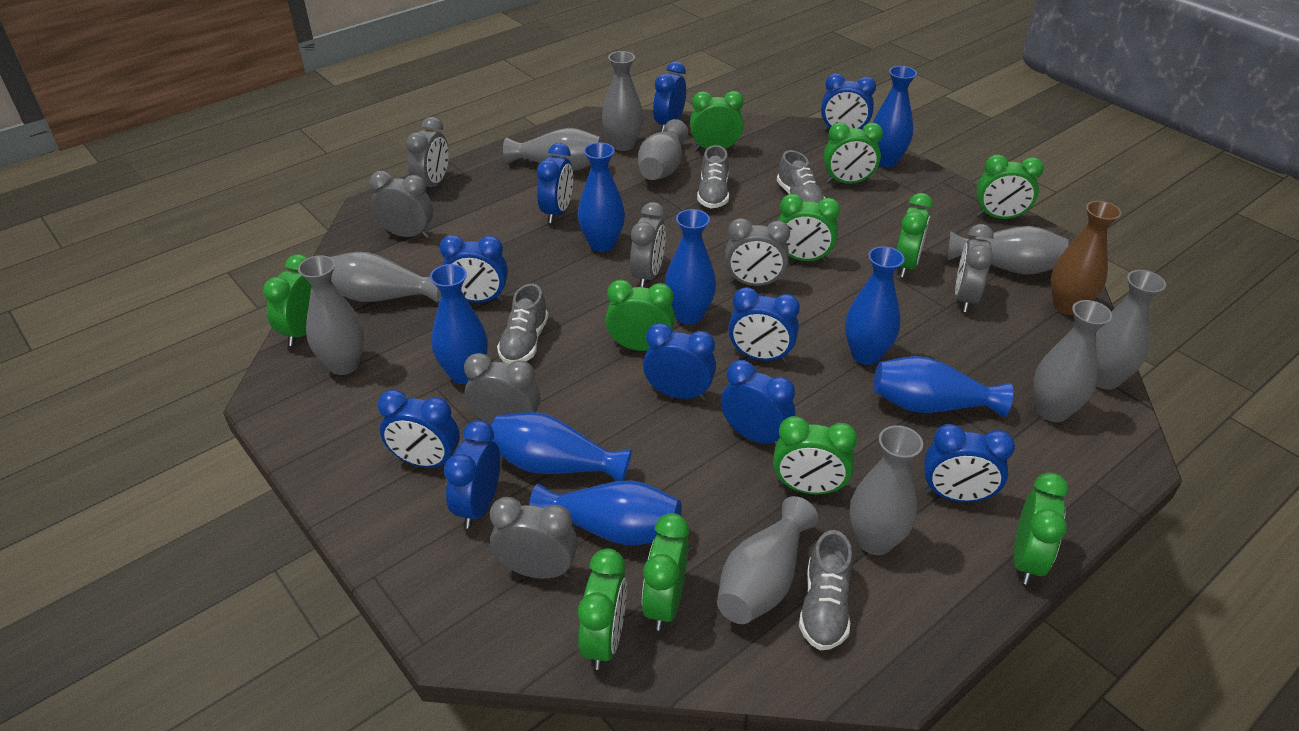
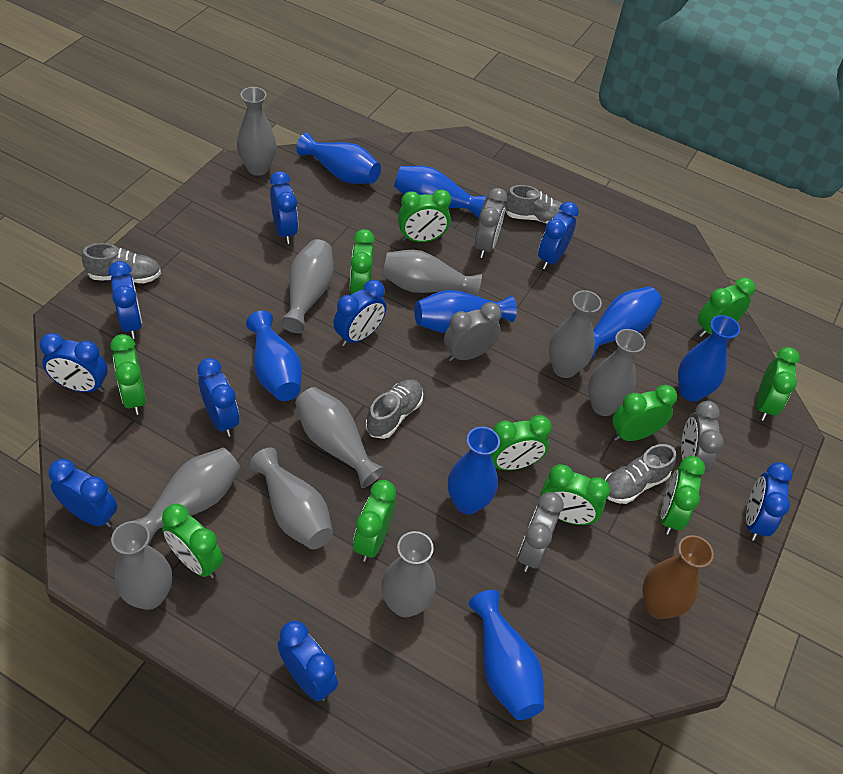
blue clock: 10 -> 9
grey clock: 7 -> 4

